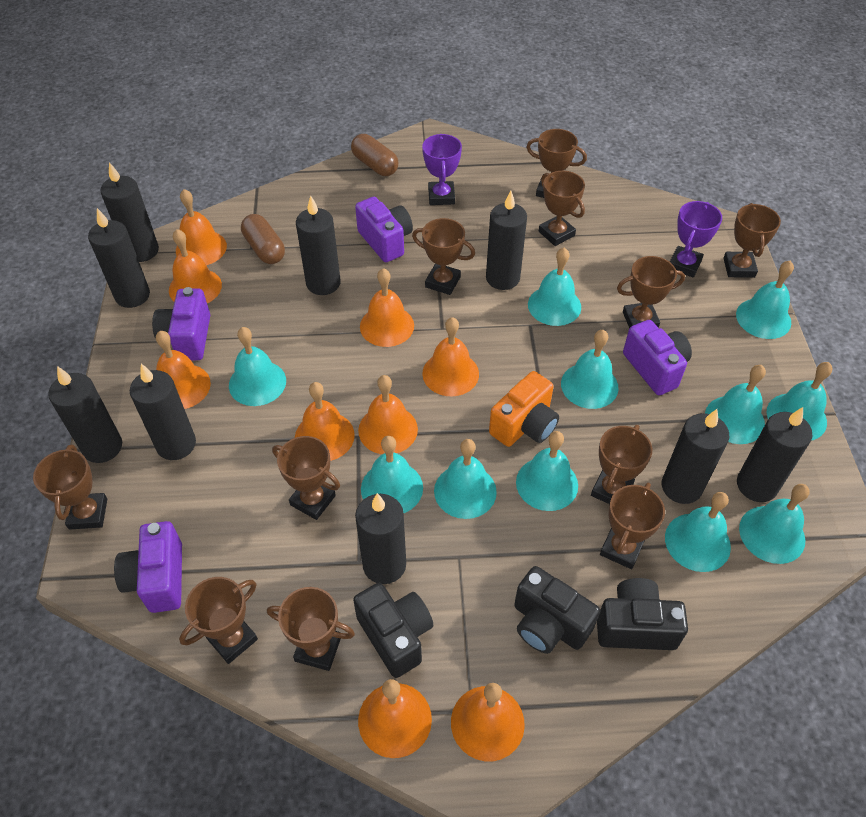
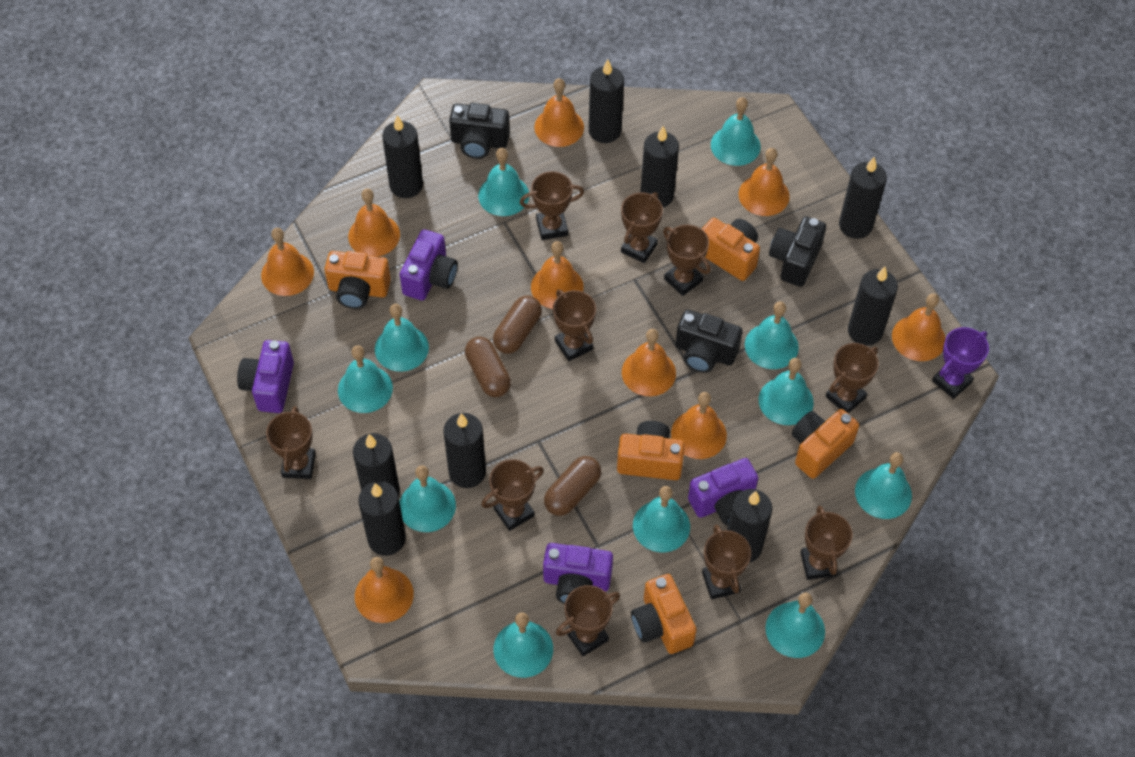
brown capsule: 2 -> 3
brown trophy: 11 -> 10
orange camera: 1 -> 5
purple trophy: 2 -> 1

